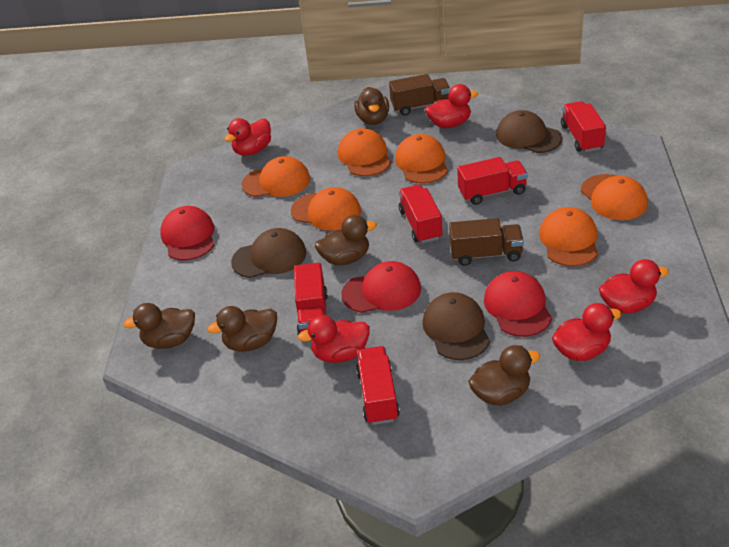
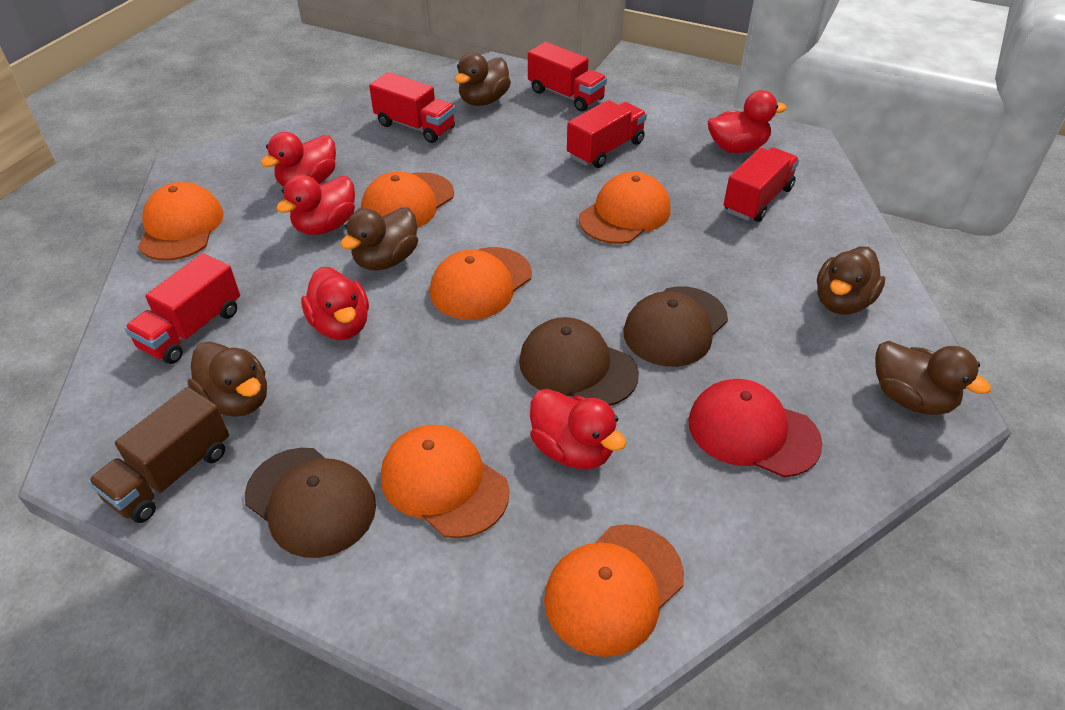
brown truck: 2 -> 1
red cap: 3 -> 1

